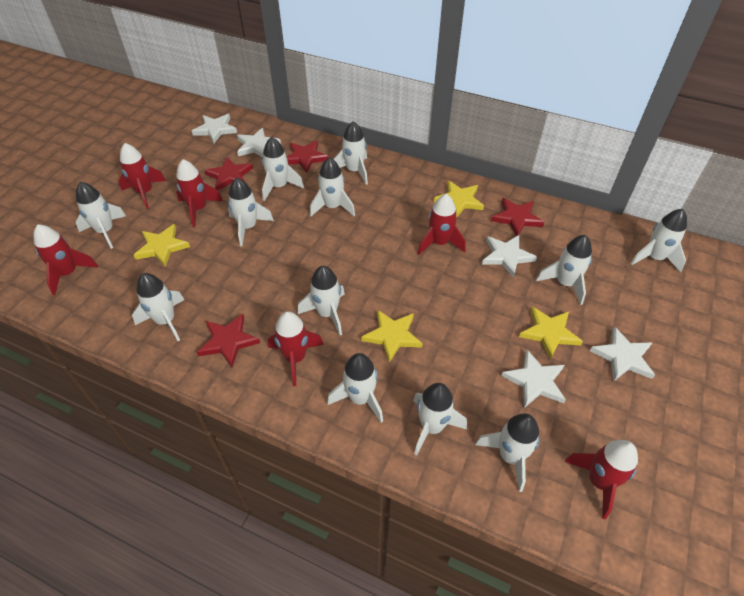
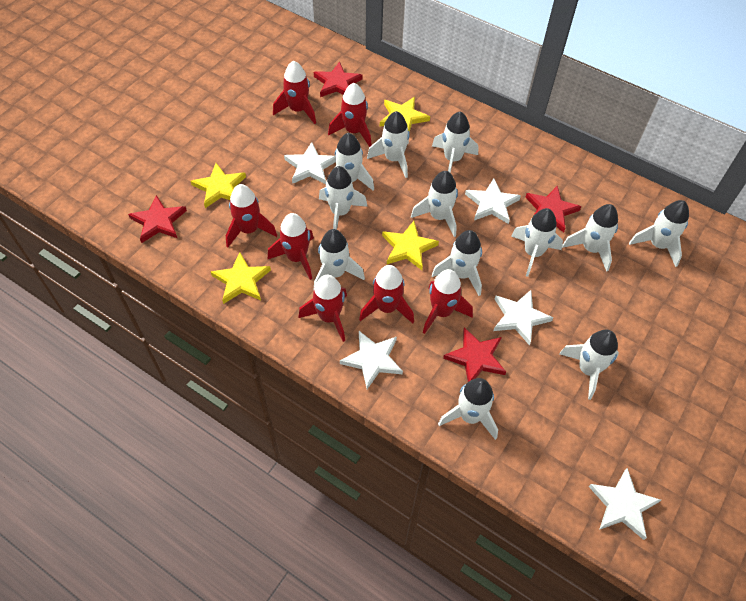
red rocket: 6 -> 7

